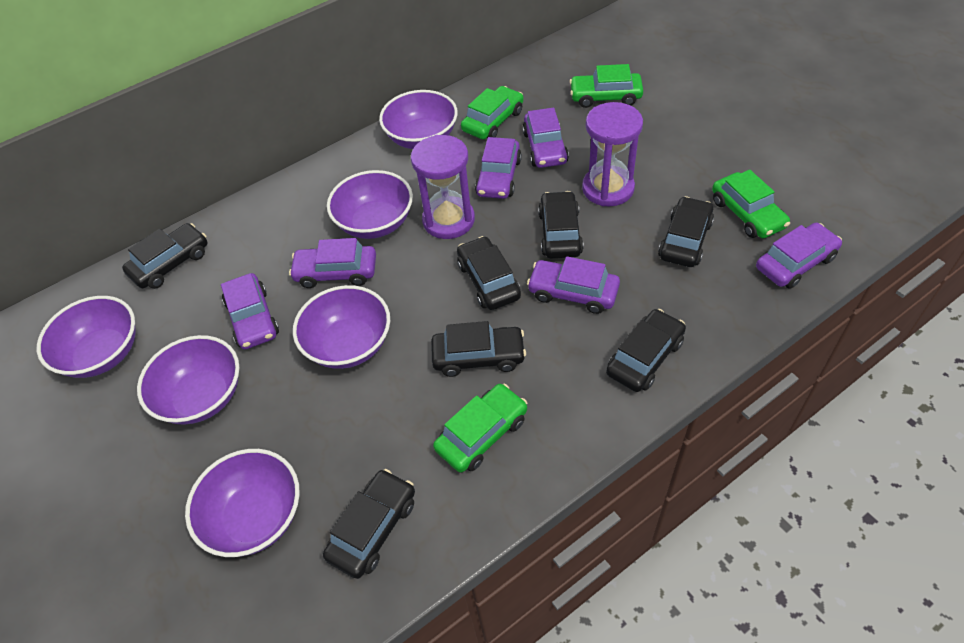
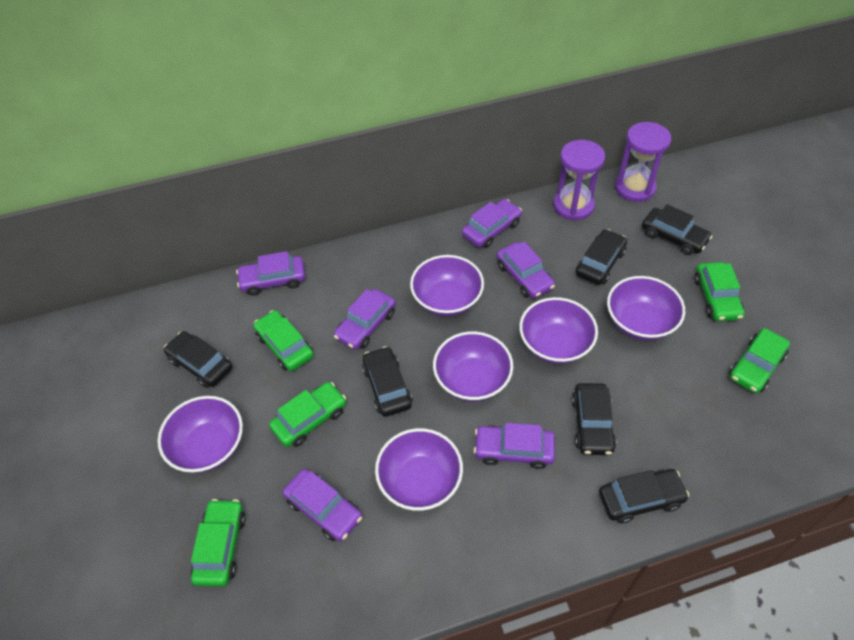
black car: 7 -> 6
green car: 4 -> 5

